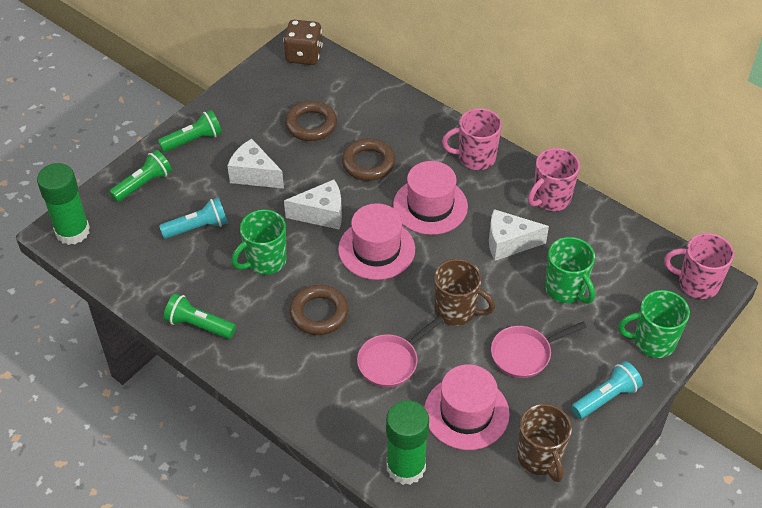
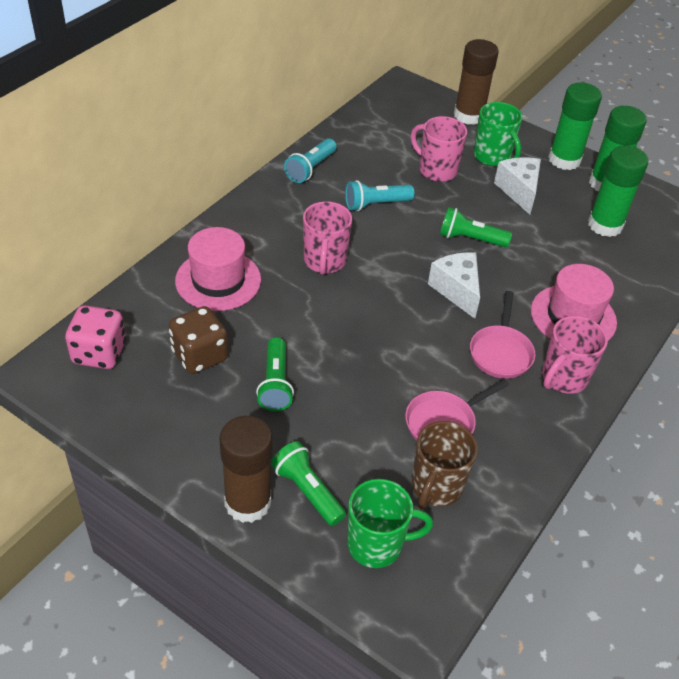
brown glue stick: 0 -> 2
brown mug: 2 -> 1
brown ring: 3 -> 0
green glue stick: 2 -> 3
green mug: 3 -> 2
pink dice: 0 -> 1
pink hat: 3 -> 2
white cheese: 3 -> 2

